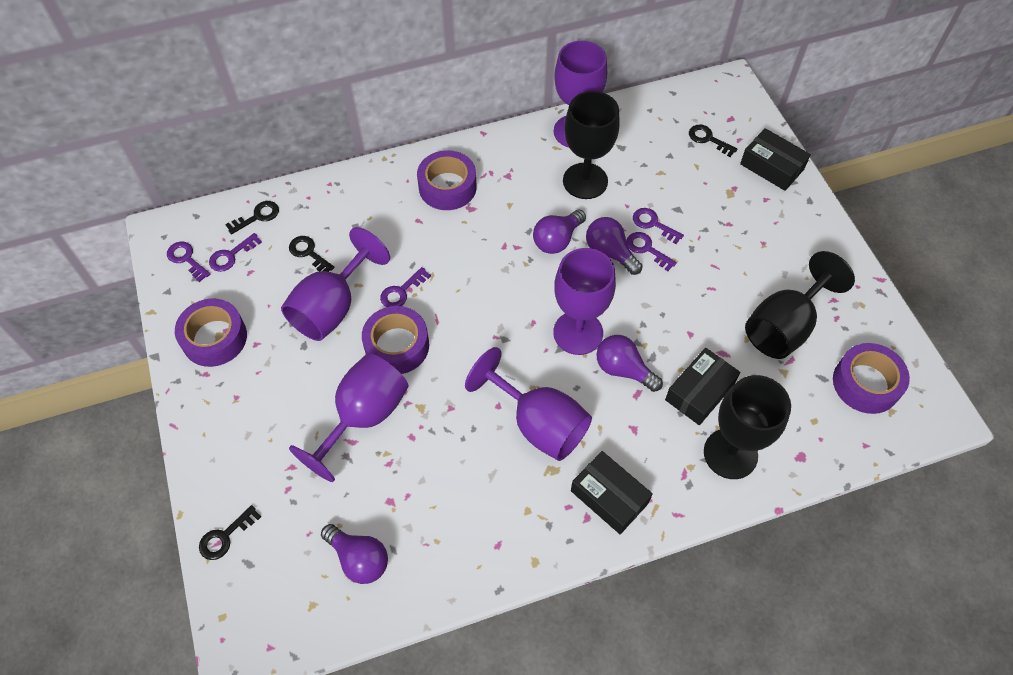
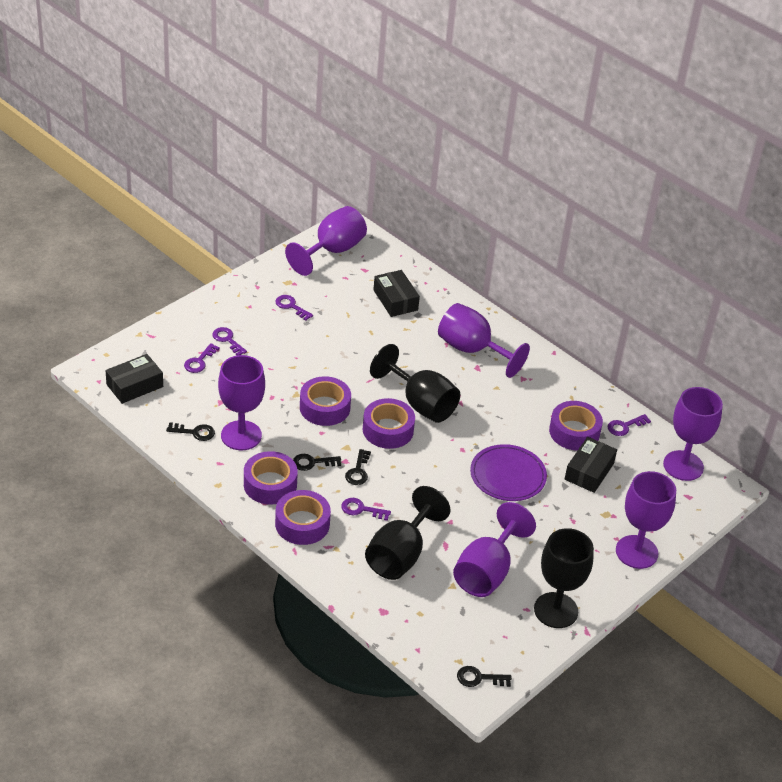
purple goblet: 5 -> 6
purple light bulb: 4 -> 0
purple plate: 0 -> 1
purple tape: 4 -> 5

